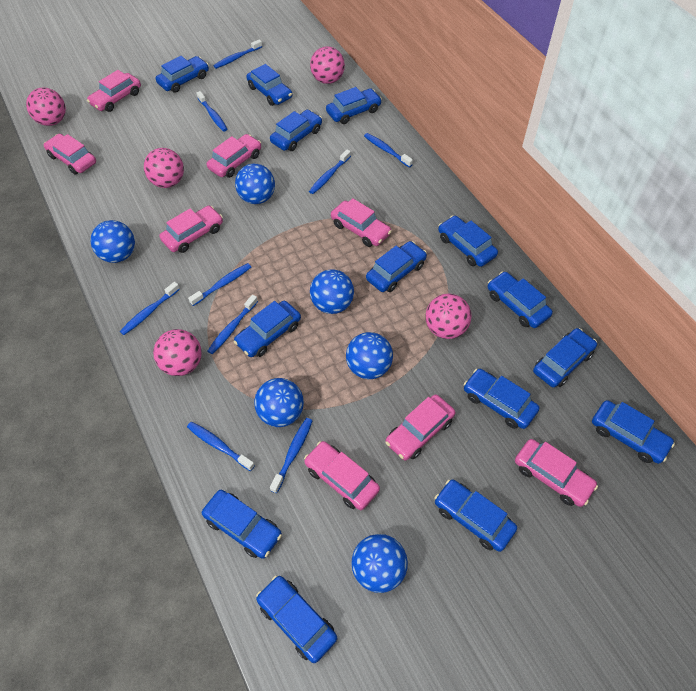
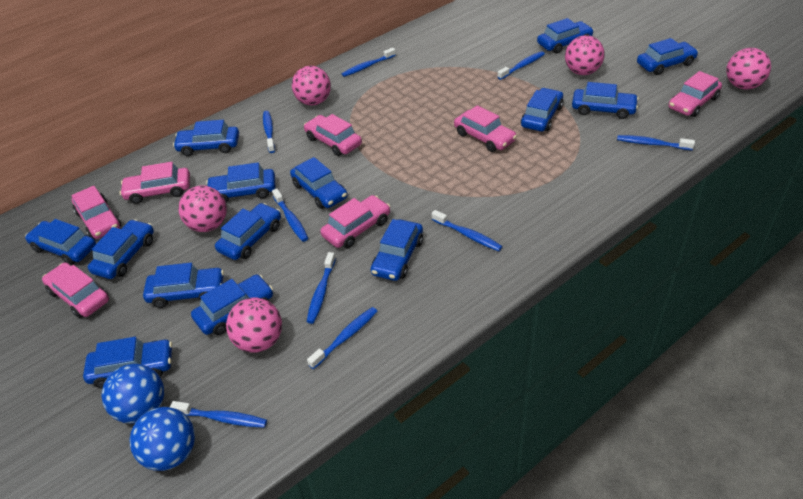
blue ball: 6 -> 2
pink car: 8 -> 7

